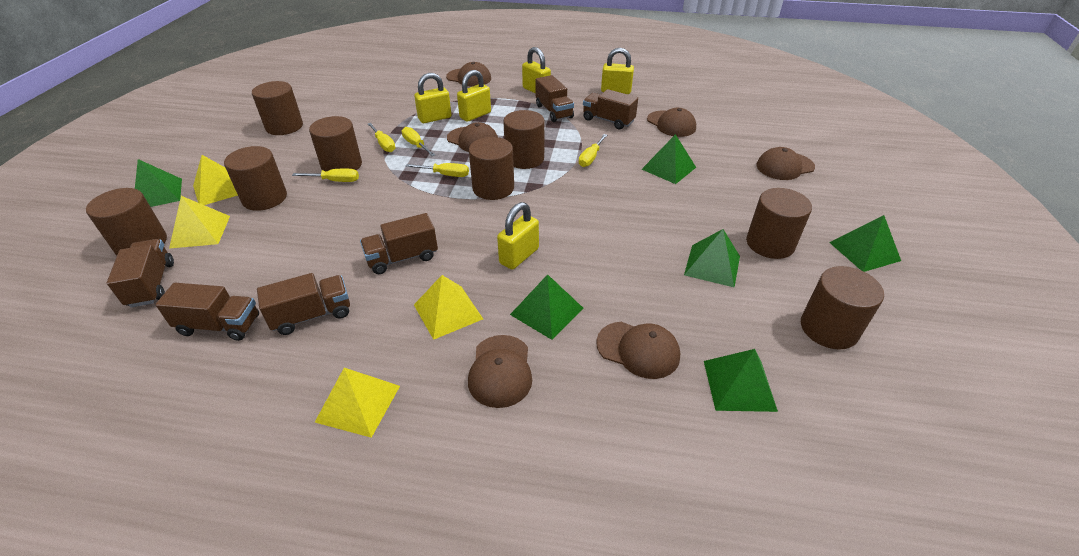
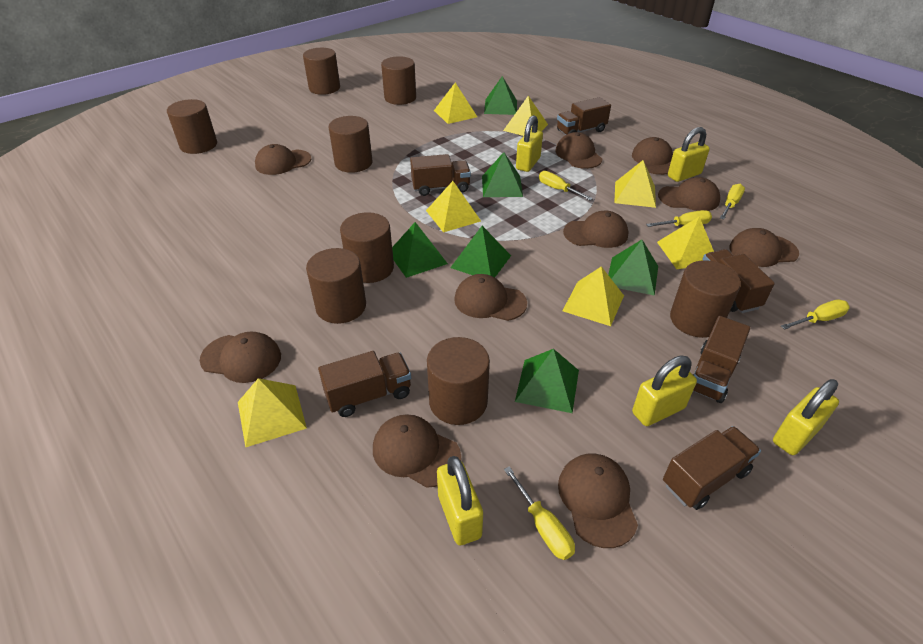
brown cap: 6 -> 10
yellow pyramid: 4 -> 7

